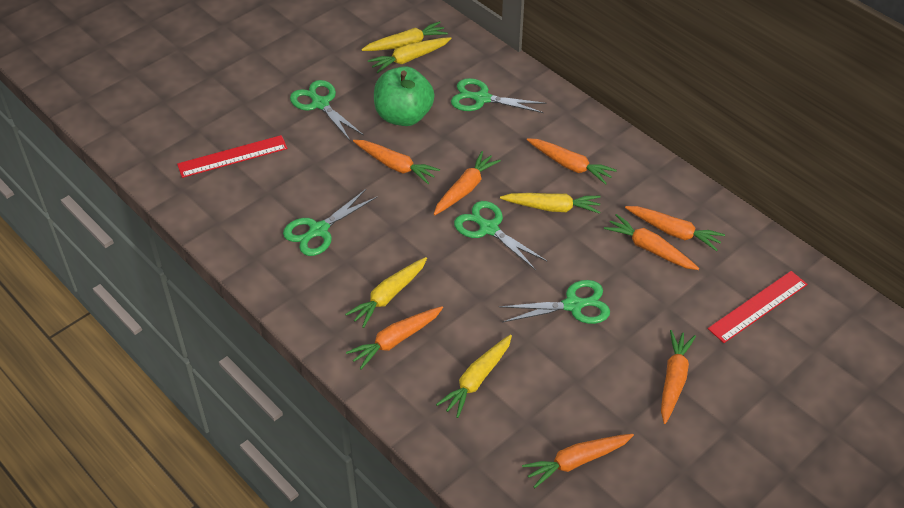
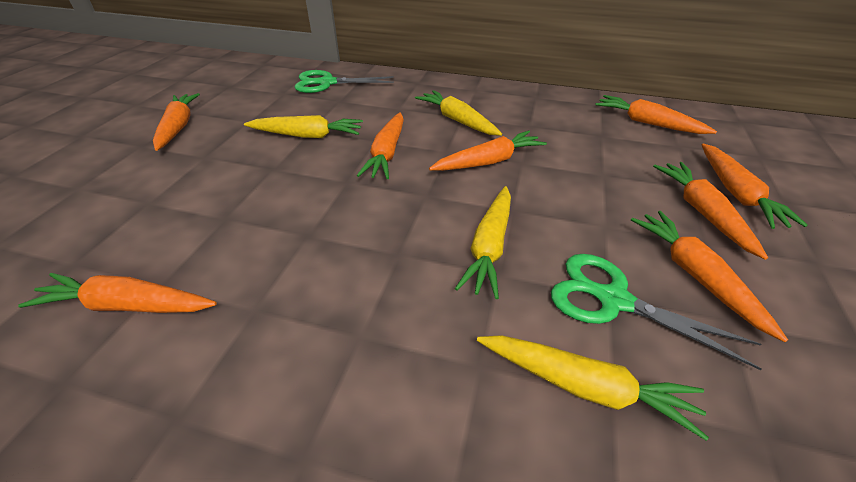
green apple: 1 -> 0
green scissors: 5 -> 2
red ruler: 2 -> 0
yellow carrot: 5 -> 4

